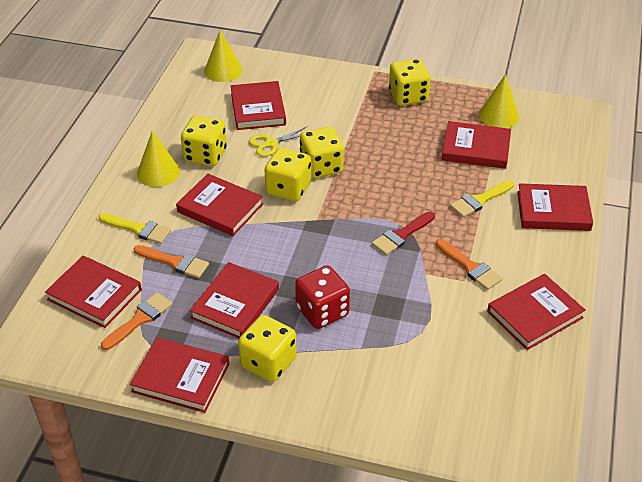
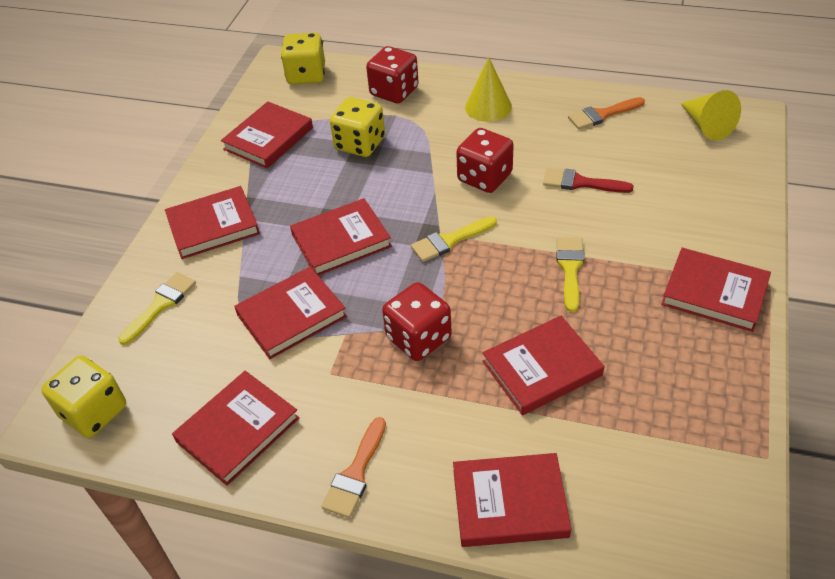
orange brush: 3 -> 2
red dice: 1 -> 3
yellow brush: 2 -> 3
yellow cone: 3 -> 2
yellow dice: 5 -> 3
yellow scissors: 1 -> 0

